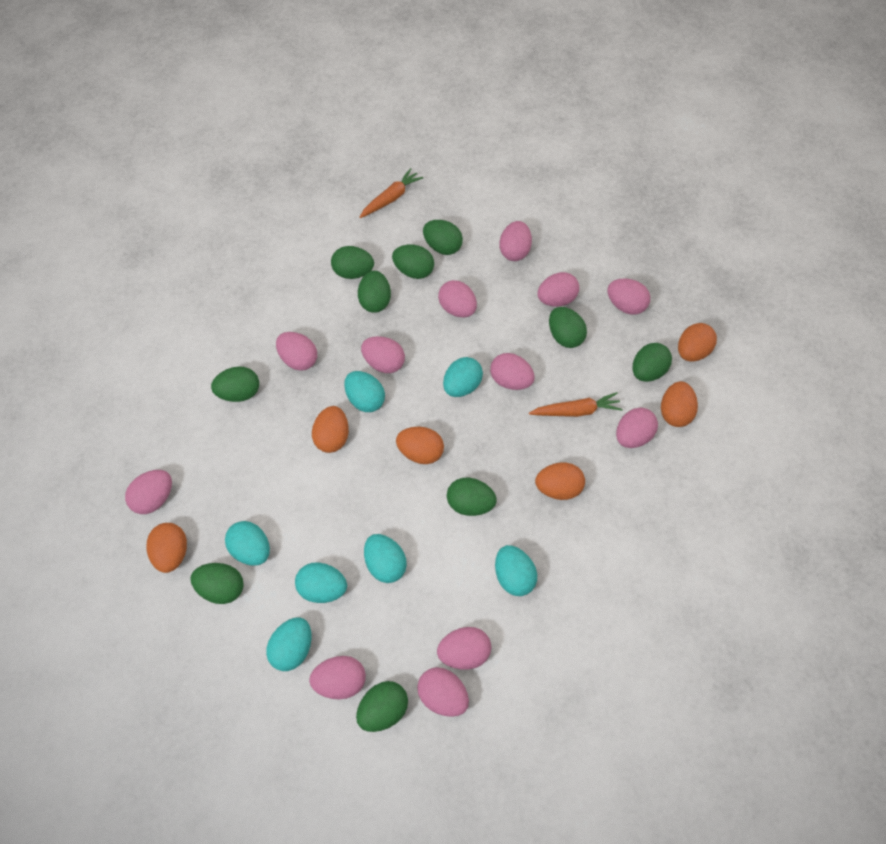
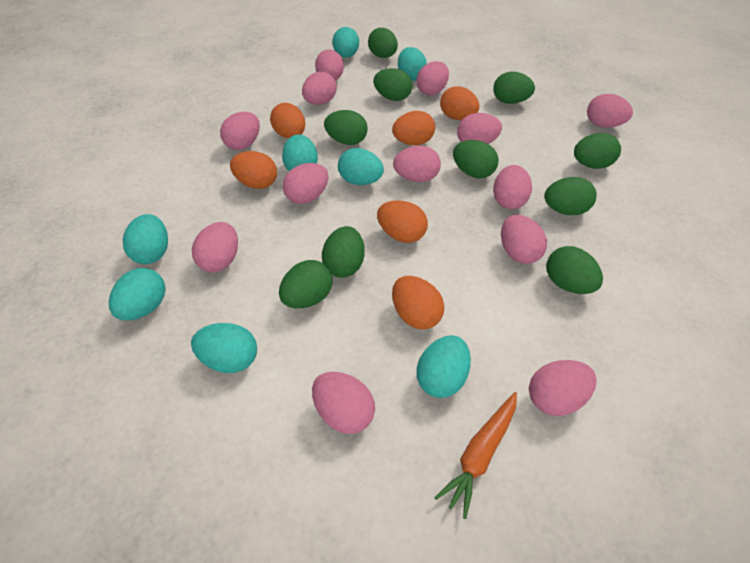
orange carrot: 2 -> 1
pink egg: 12 -> 13
turquoise egg: 7 -> 8

